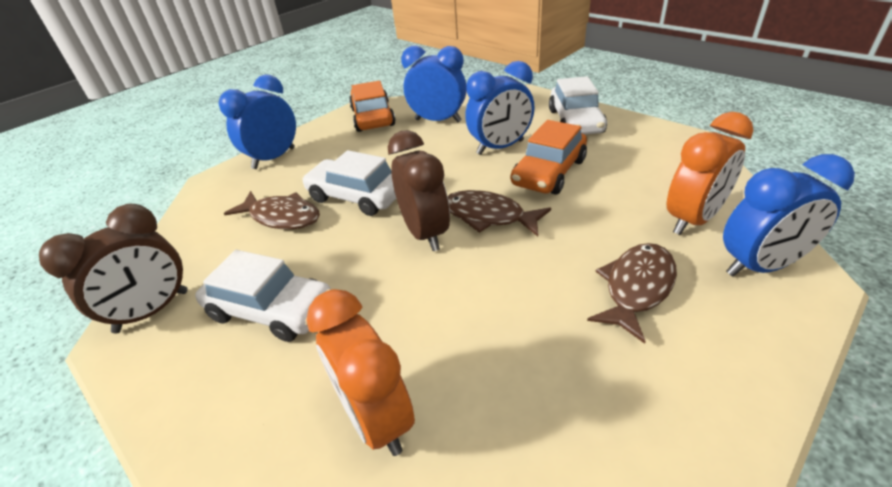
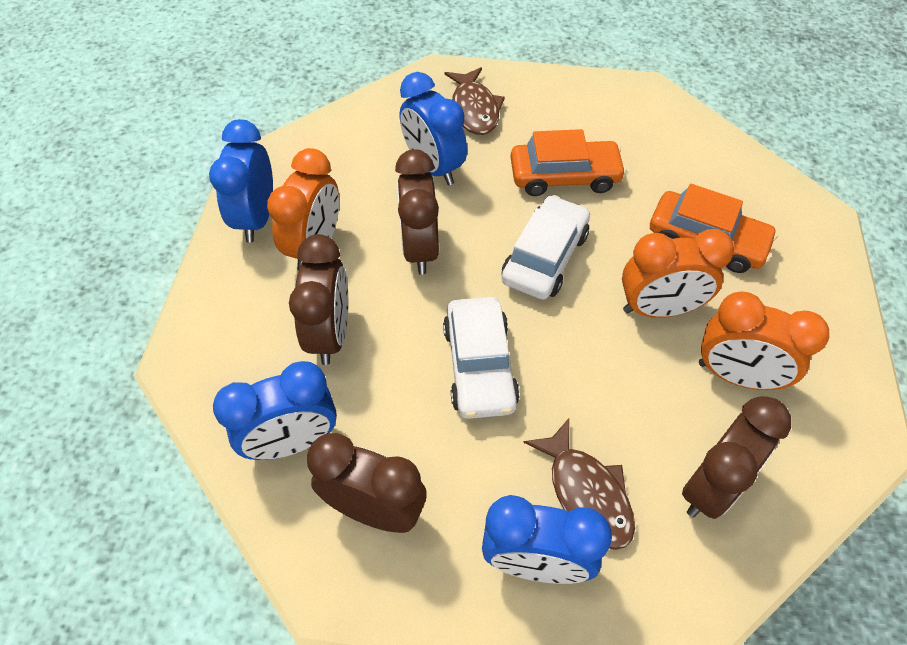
brown clock: 2 -> 4
brown fish: 3 -> 2
orange clock: 2 -> 3
white car: 3 -> 2

